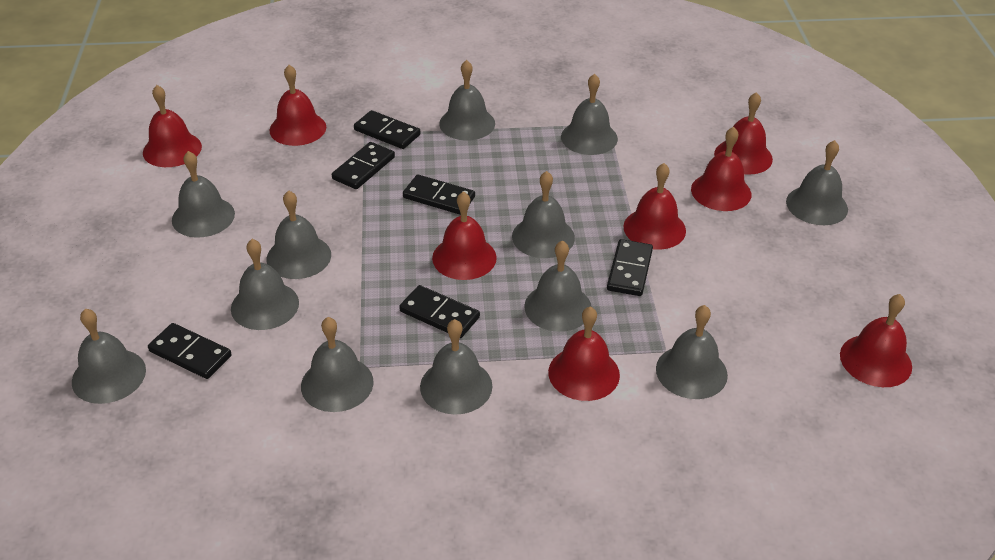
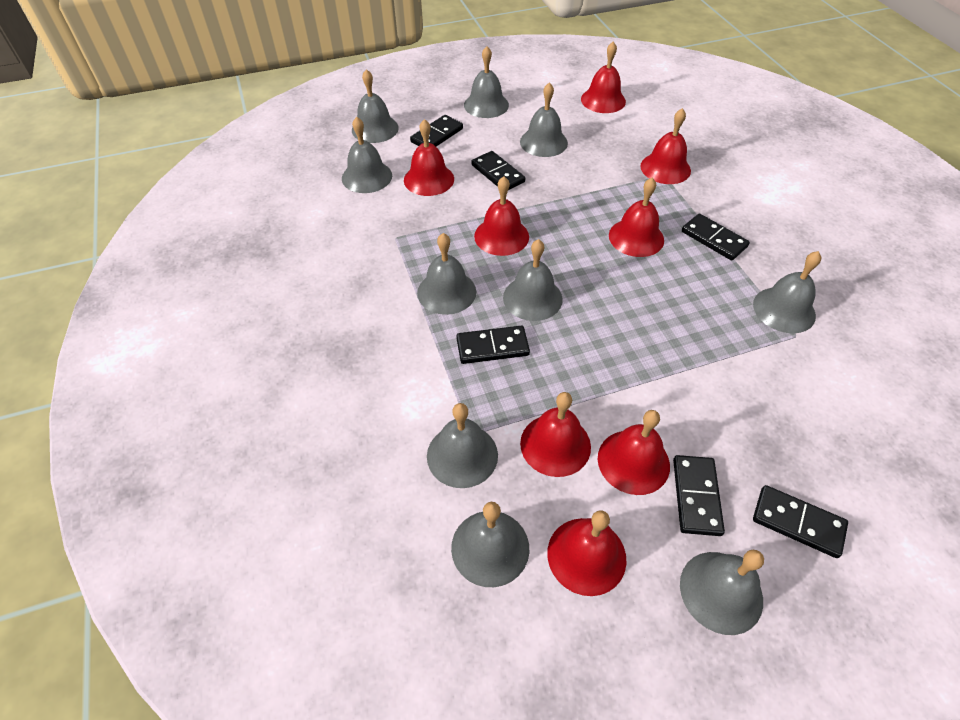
grey bell: 12 -> 10

